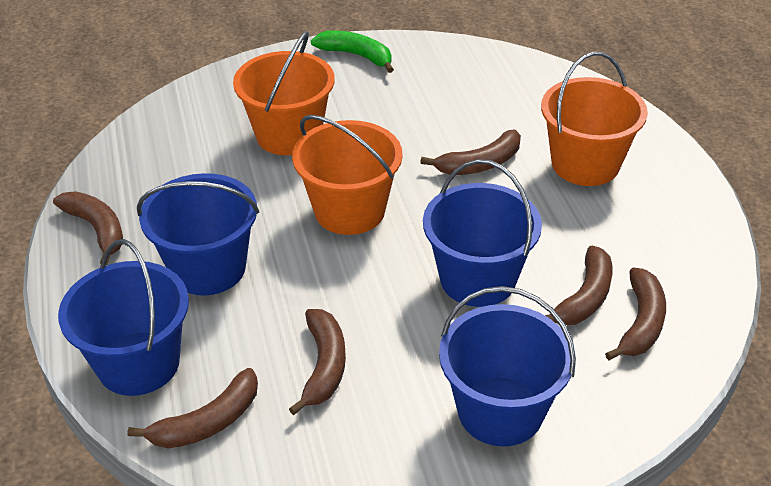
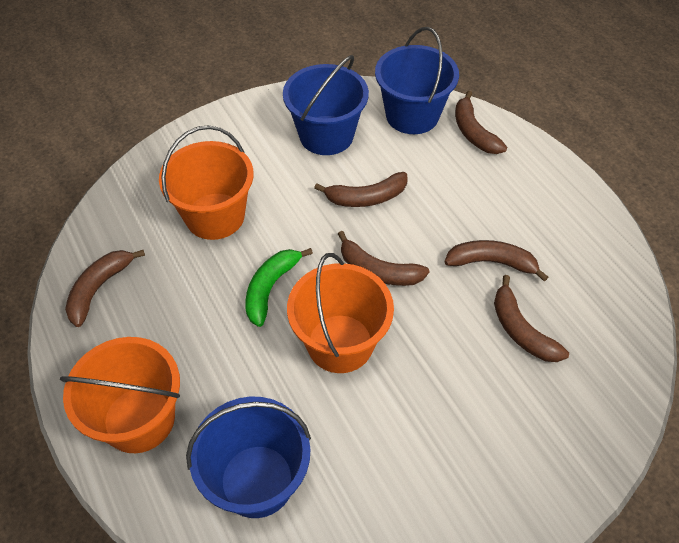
blue bucket: 4 -> 3

